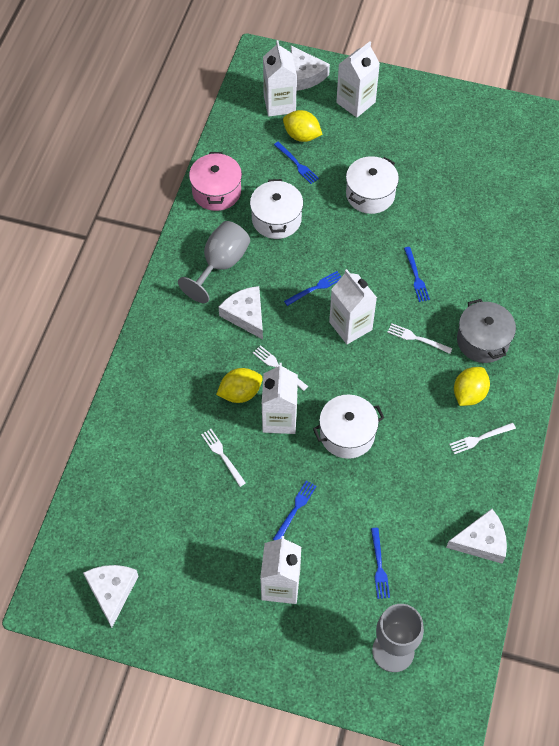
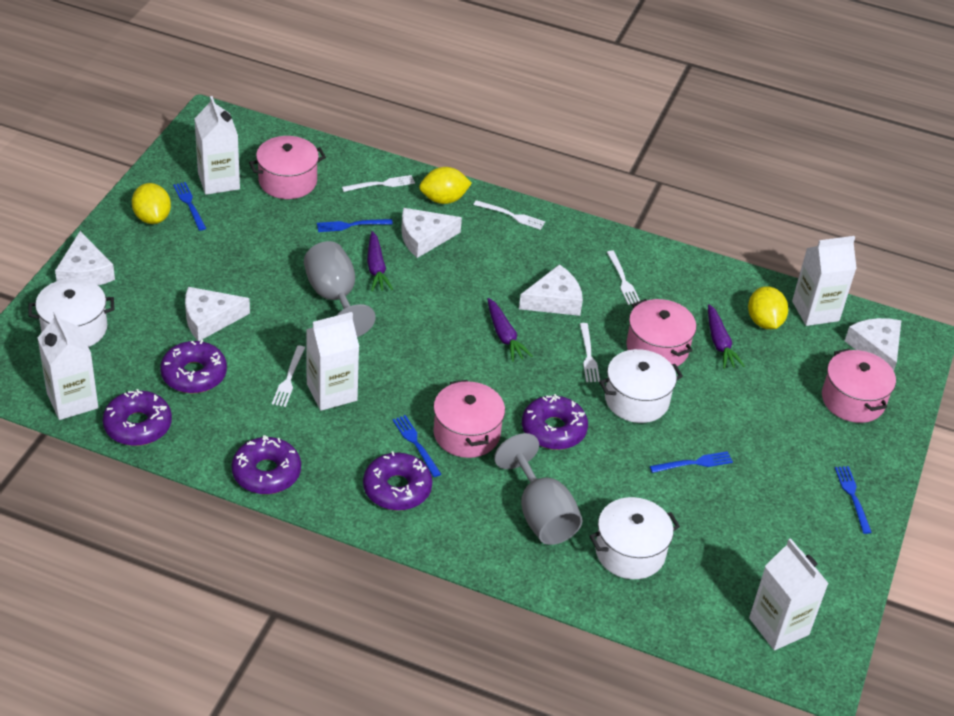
grey pot: 1 -> 0
pink pot: 1 -> 4
purple carrot: 0 -> 3
purple donut: 0 -> 5
white cheese: 4 -> 5
white fork: 4 -> 5

